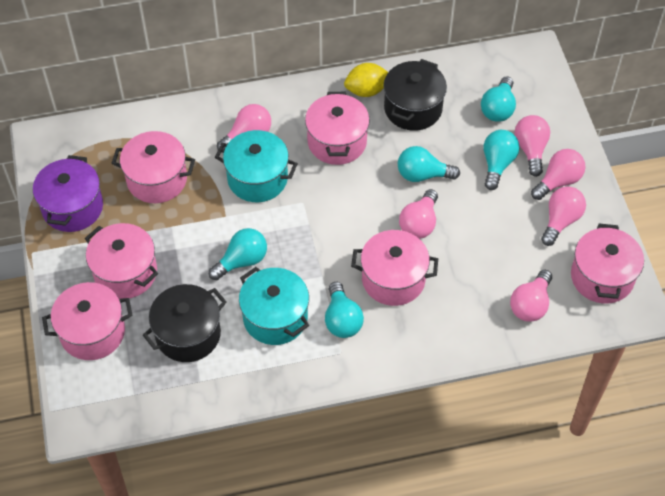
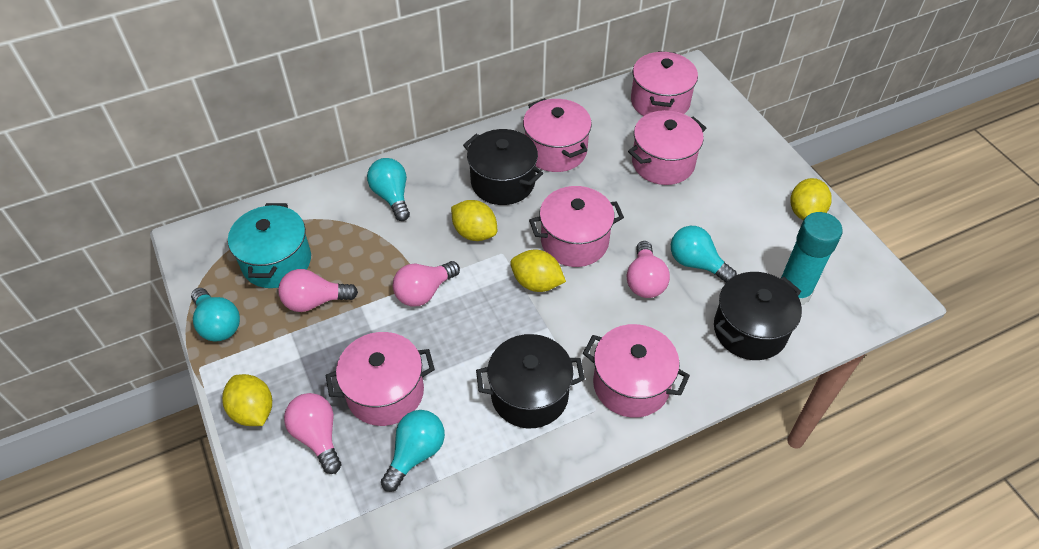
black pot: 2 -> 3
pink light bulb: 6 -> 4
purple pot: 1 -> 0
turquoise glue stick: 0 -> 1
turquoise light bulb: 5 -> 4
turquoise pot: 2 -> 1
yellow lemon: 1 -> 4

